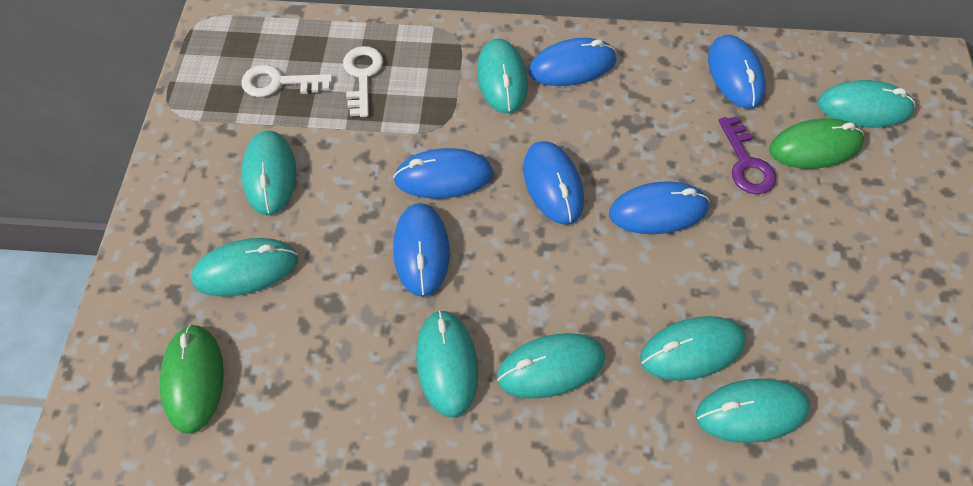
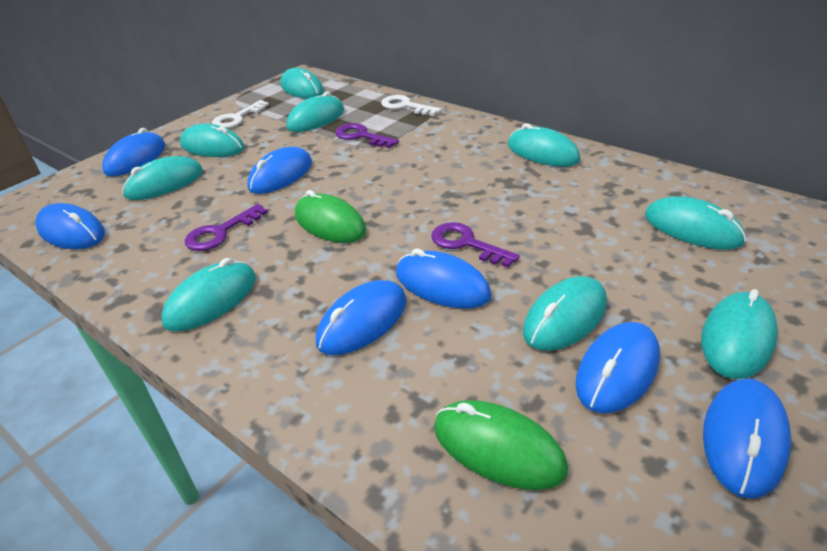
blue mouse: 6 -> 7
purple key: 1 -> 3
turquoise mouse: 8 -> 9

